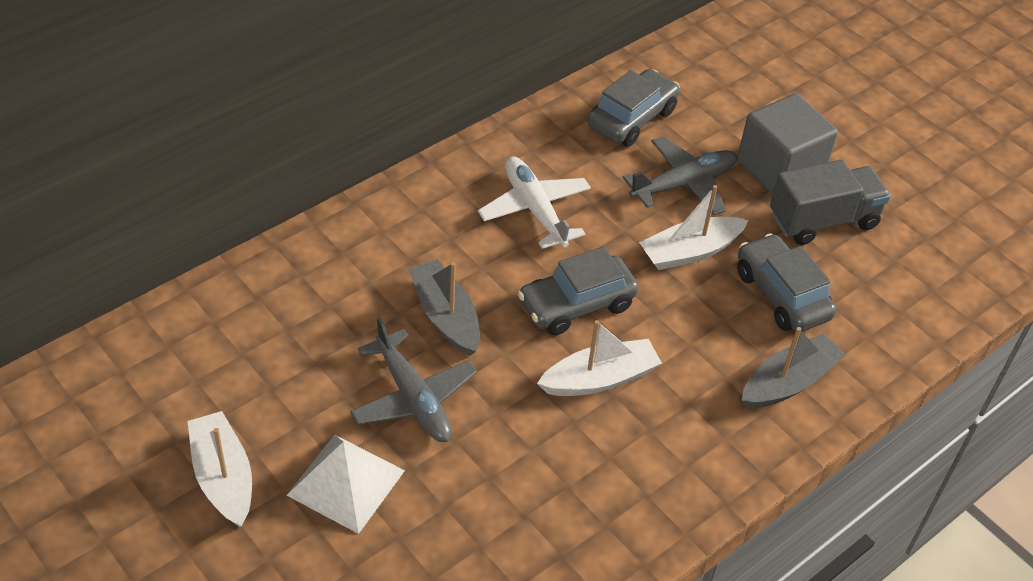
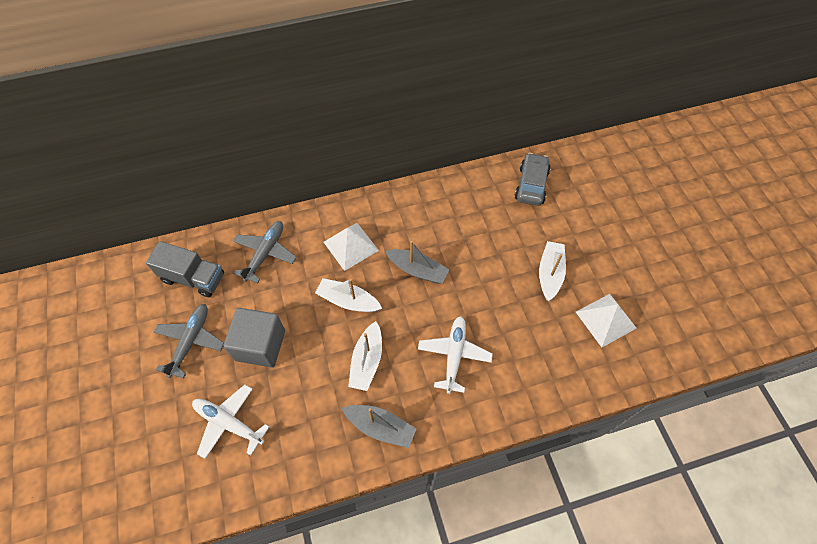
grey car: 3 -> 1
white plane: 1 -> 2
white pyramid: 1 -> 2

